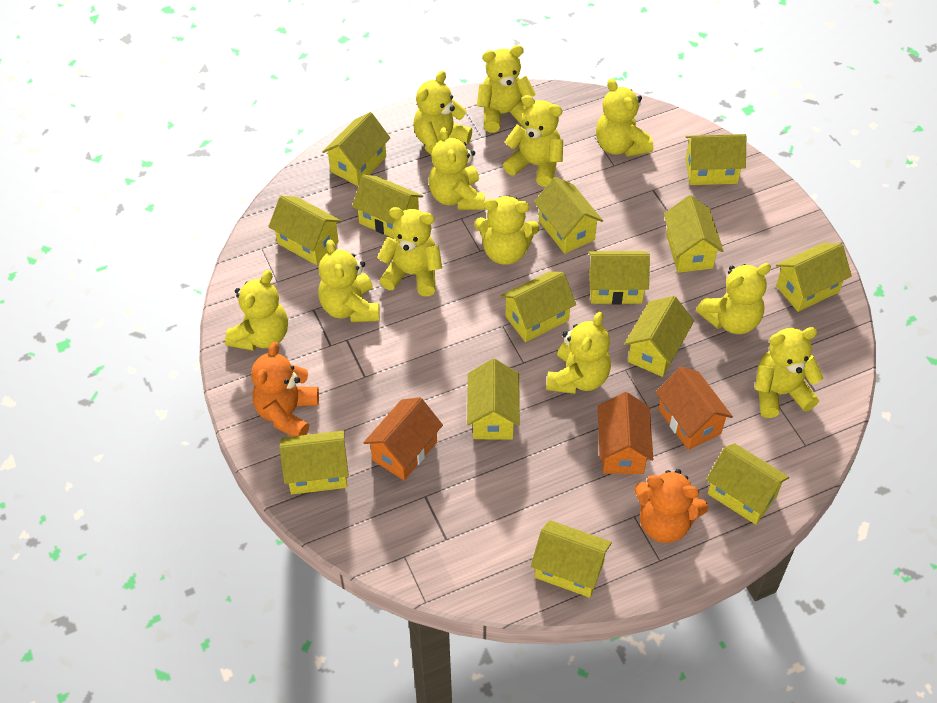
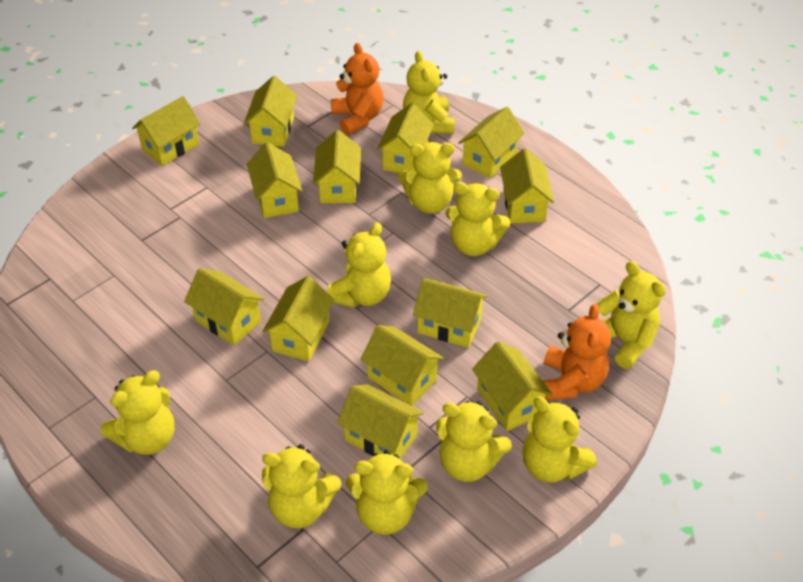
orange house: 3 -> 0
yellow house: 14 -> 13
yellow teddy bear: 12 -> 10

